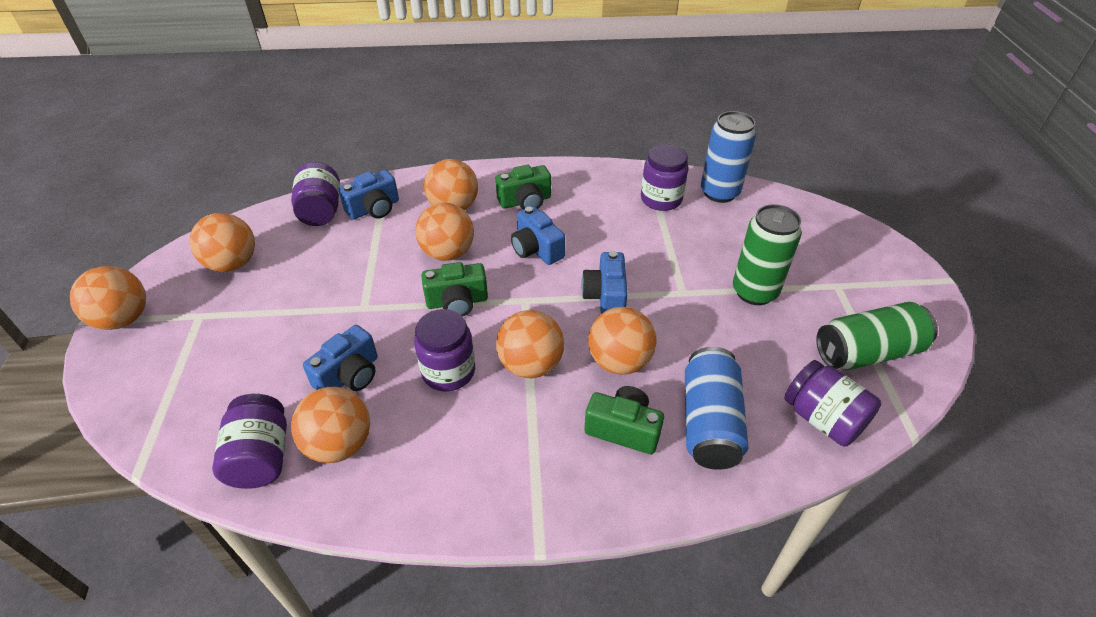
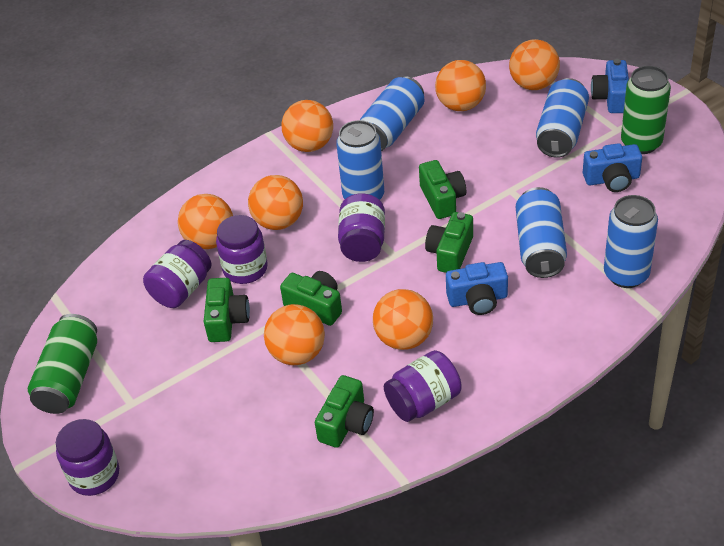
blue camera: 4 -> 3
blue can: 2 -> 5
green camera: 3 -> 5

